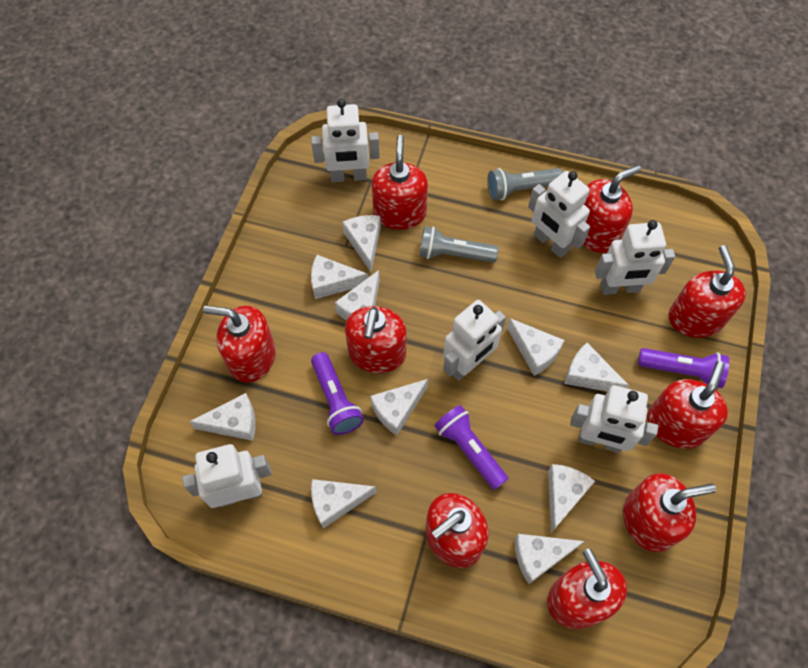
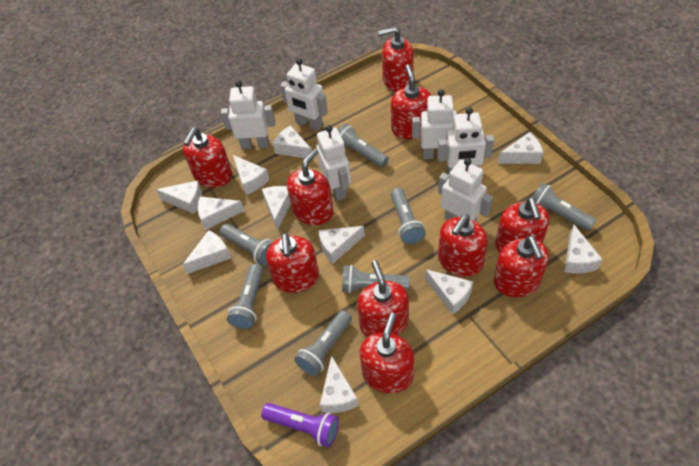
grey flashlight: 2 -> 7
purple flashlight: 3 -> 1
red soap dispenser: 9 -> 10
white cheese: 10 -> 11

